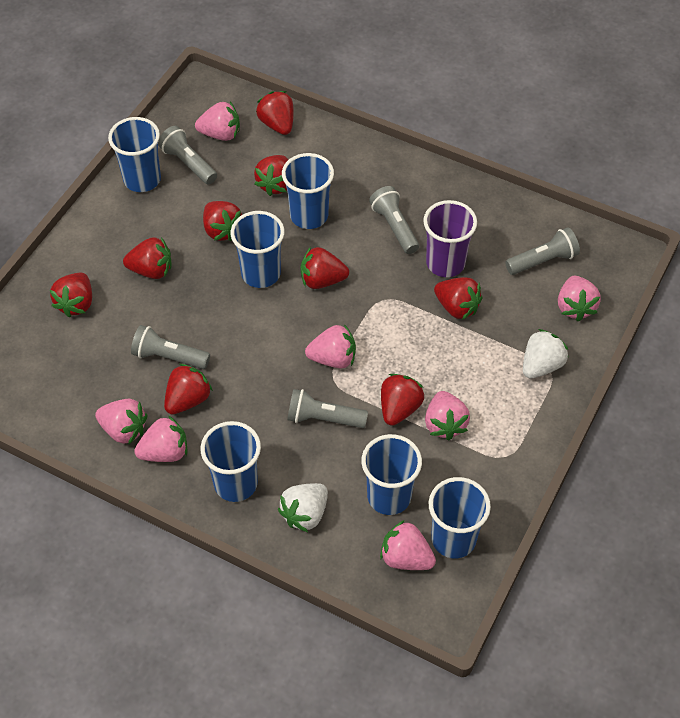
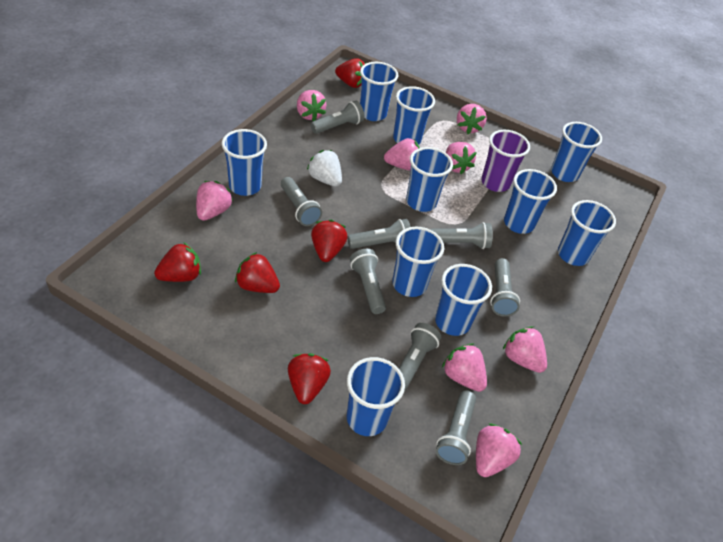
blue cup: 6 -> 10
grey flashlight: 5 -> 8
pink strawberry: 7 -> 8
red strawberry: 9 -> 5
white strawberry: 2 -> 1

